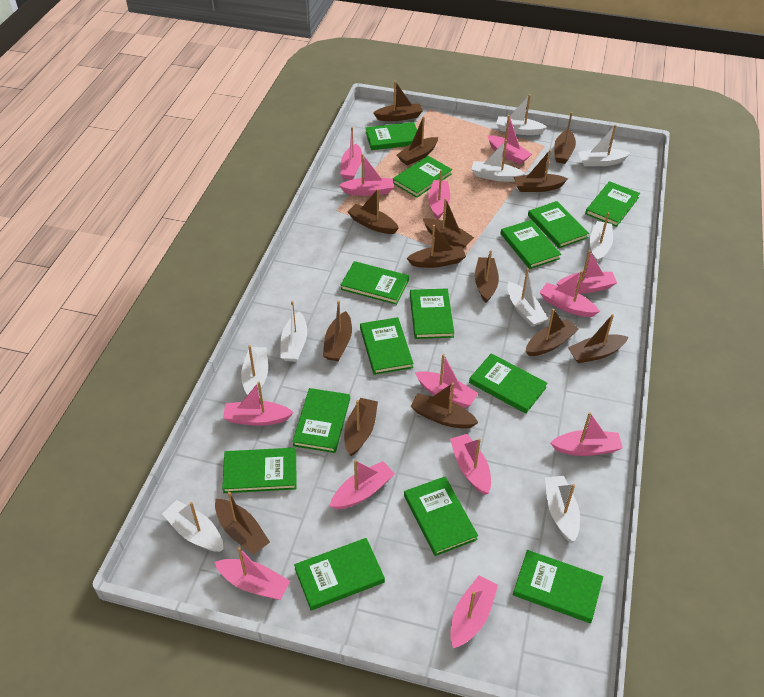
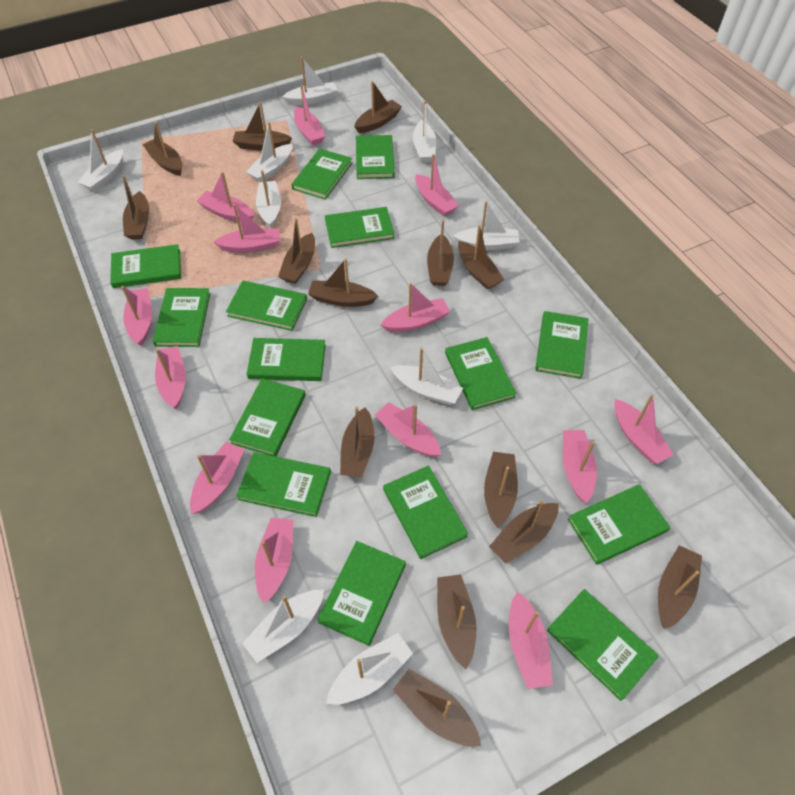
green book: 14 -> 15

